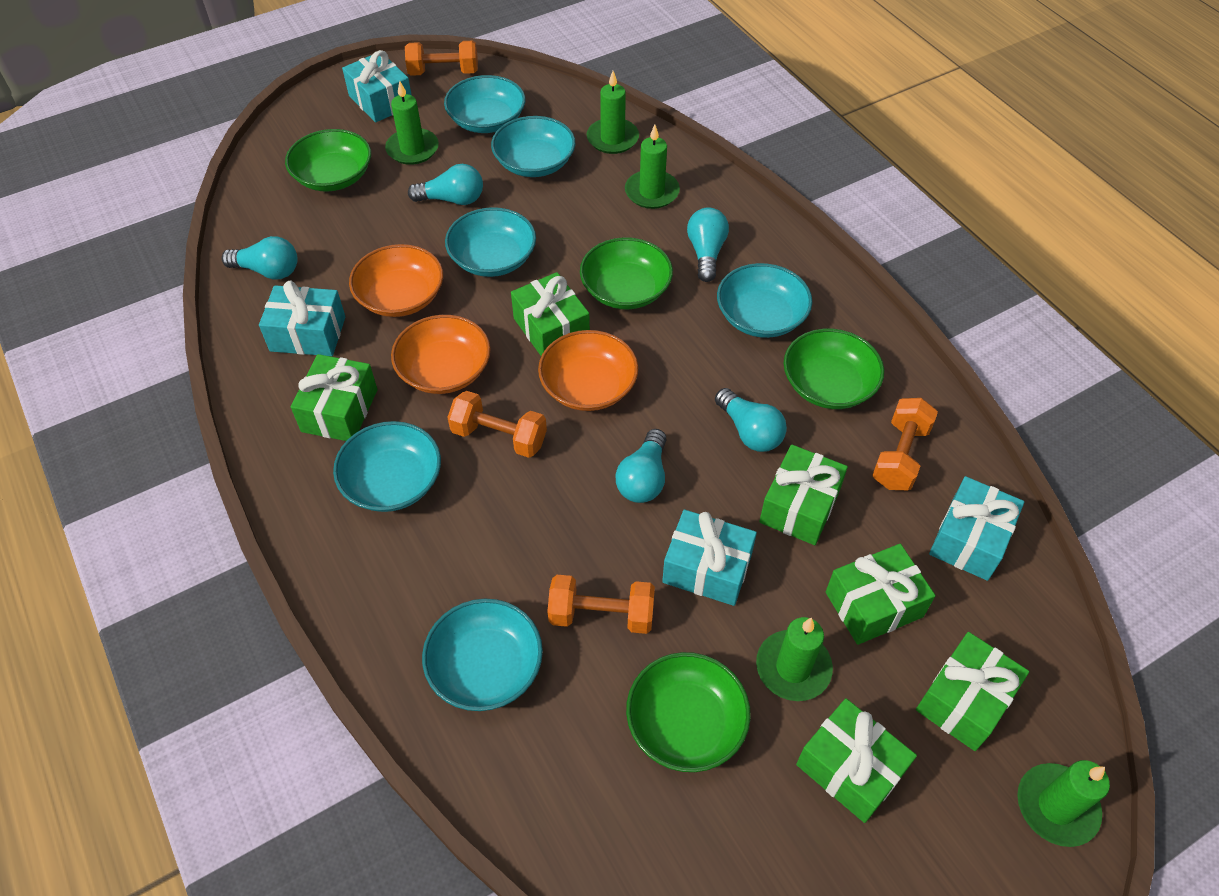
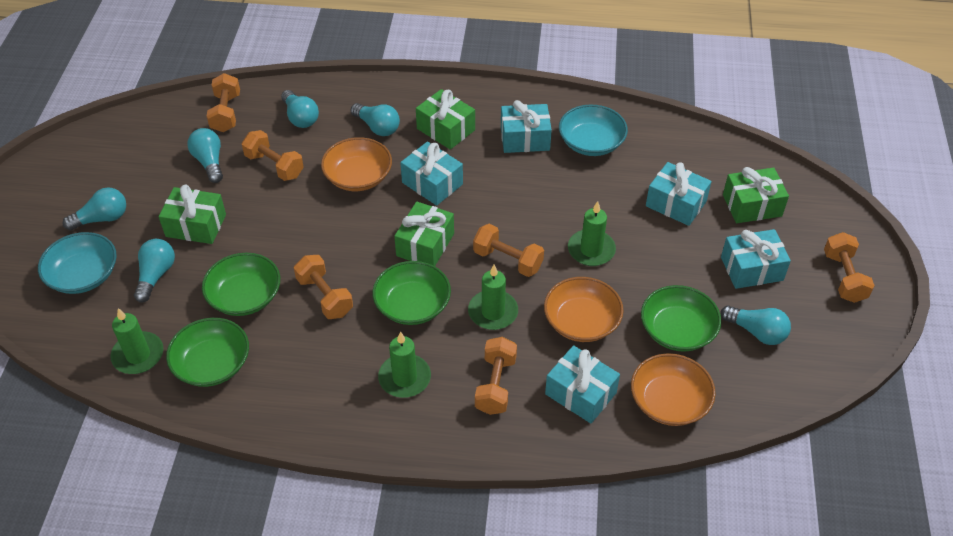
green candle: 5 -> 4
green gift: 6 -> 4
orange dumbbell: 4 -> 6
turquoise bowl: 6 -> 2
turquoise gift: 4 -> 5
turquoise light bulb: 5 -> 6

